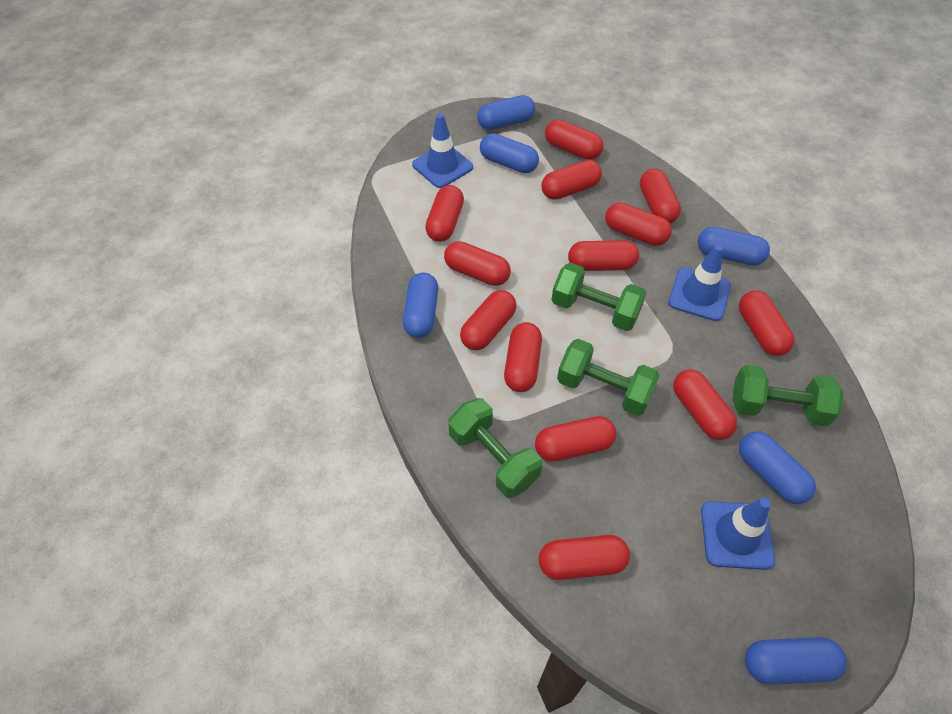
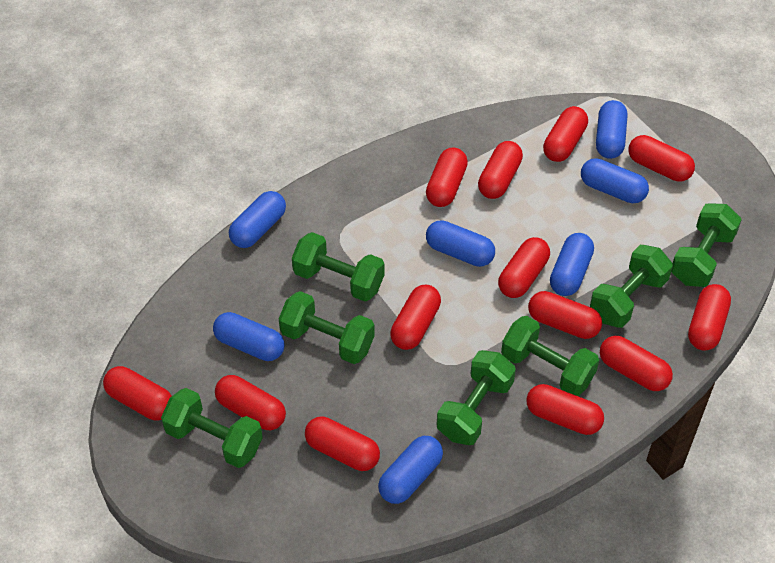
blue capsule: 6 -> 7
blue traffic cone: 3 -> 0
green dumbbell: 4 -> 7

